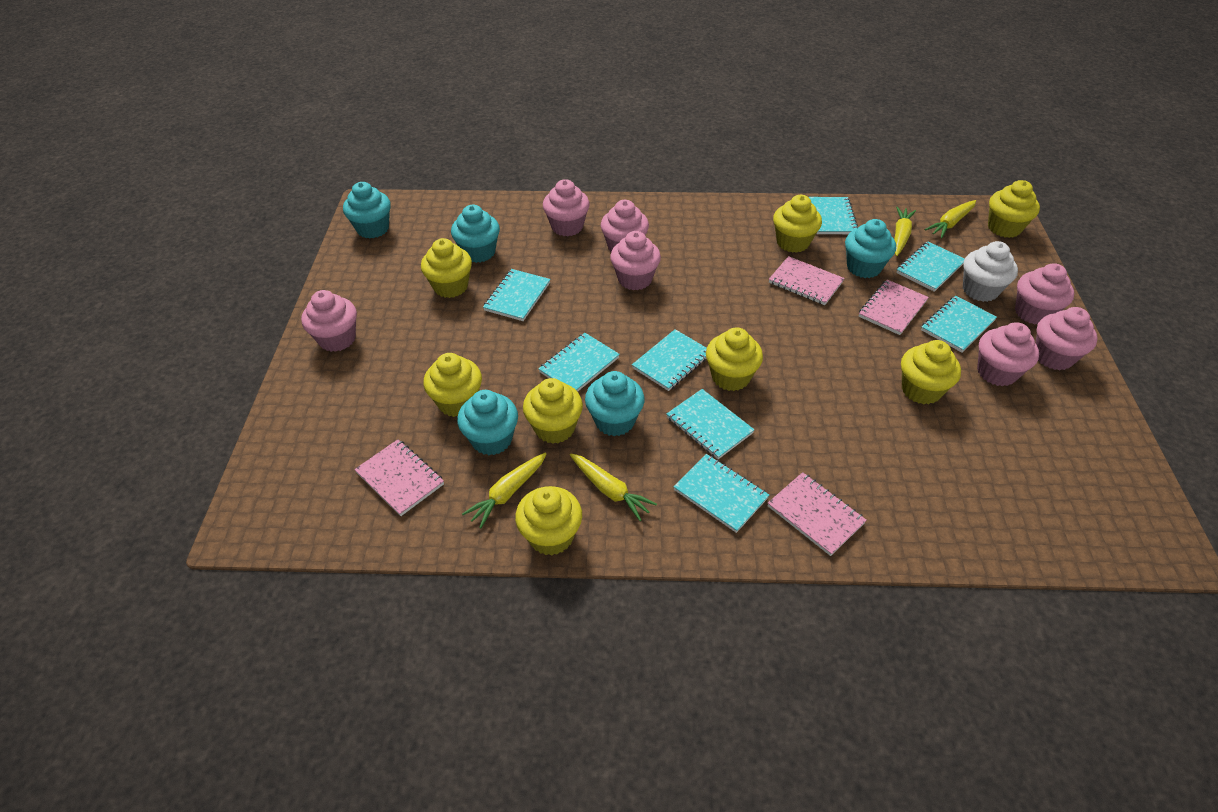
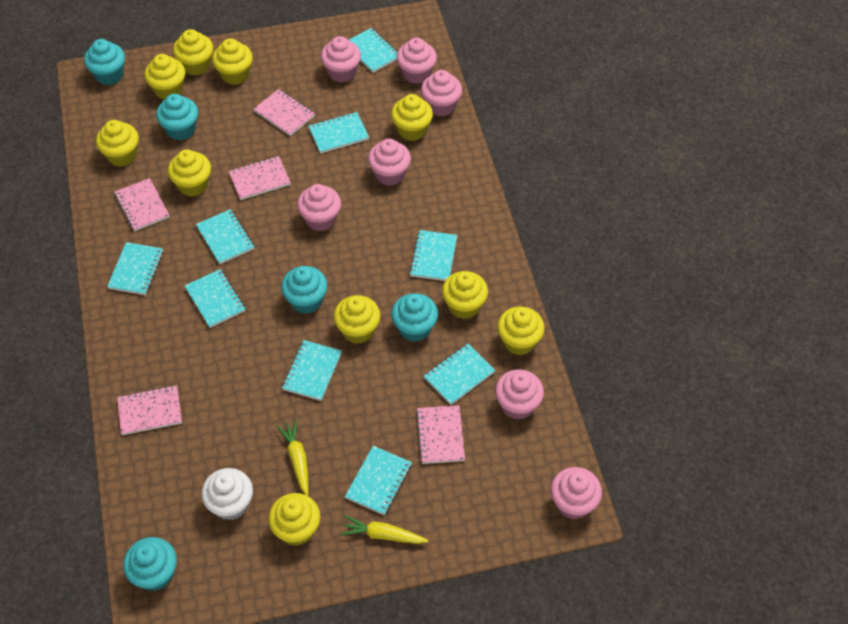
pink notebook: 4 -> 5
turquoise notebook: 8 -> 9
yellow carrot: 4 -> 2
yellow cupcake: 8 -> 10

